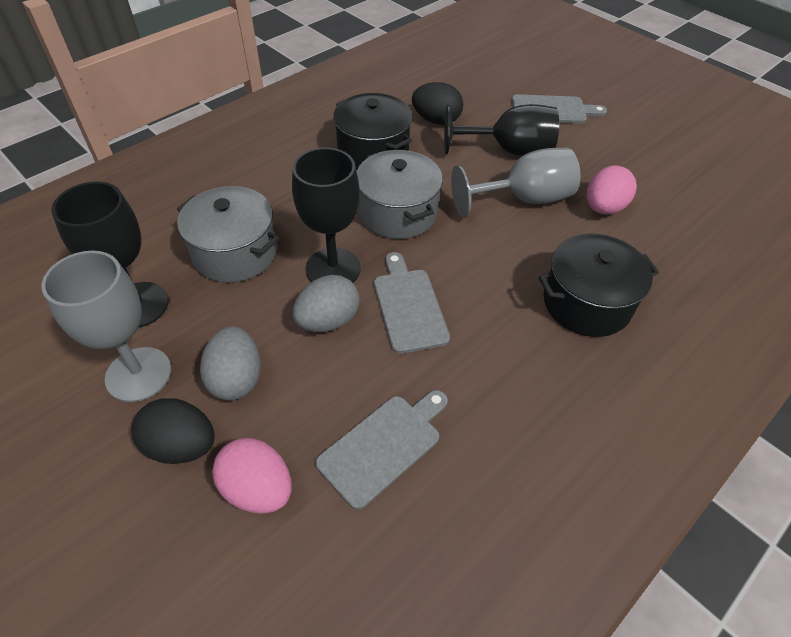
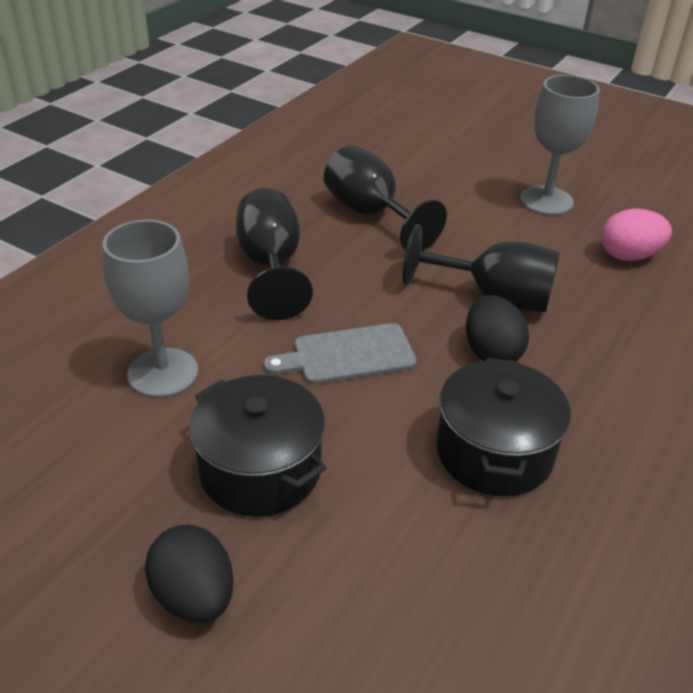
grey cutting board: 3 -> 1
grey egg: 2 -> 0
grey pot: 2 -> 0
pink egg: 2 -> 1

